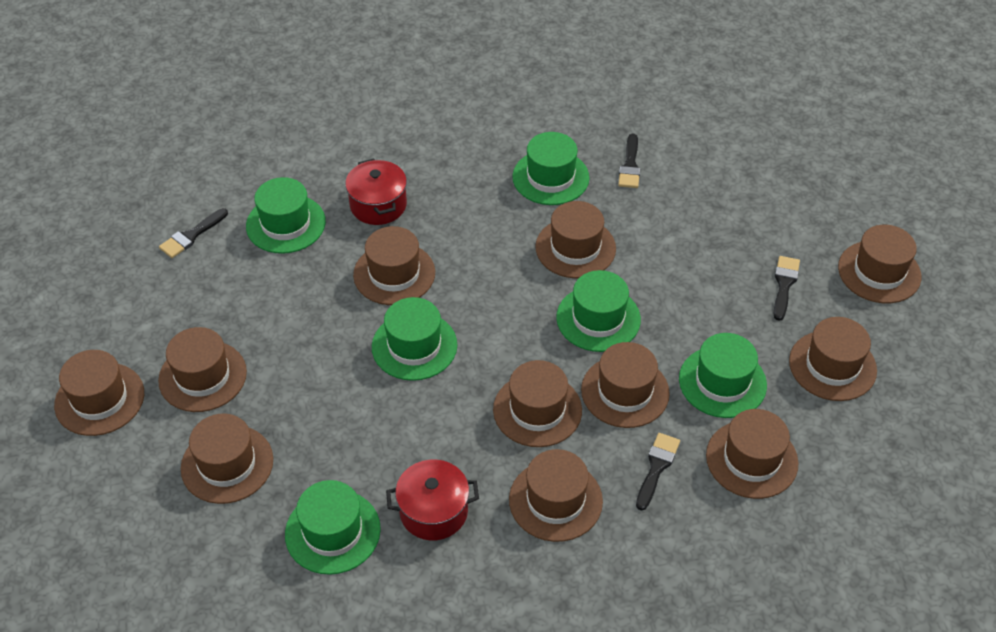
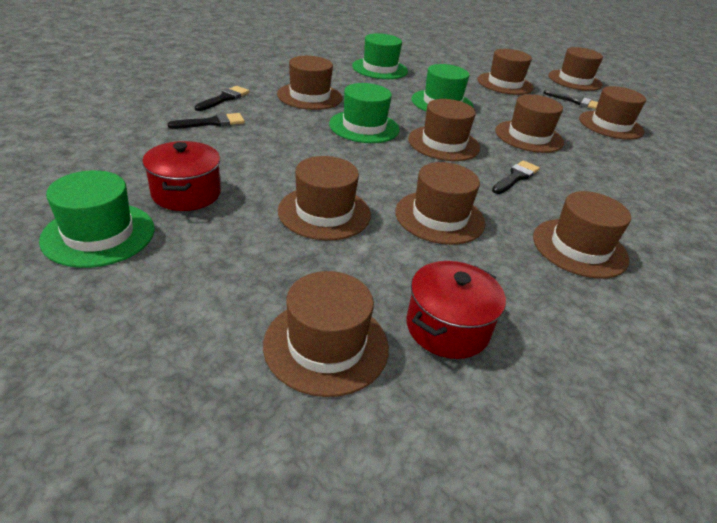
brown hat: 11 -> 10
green hat: 6 -> 4

